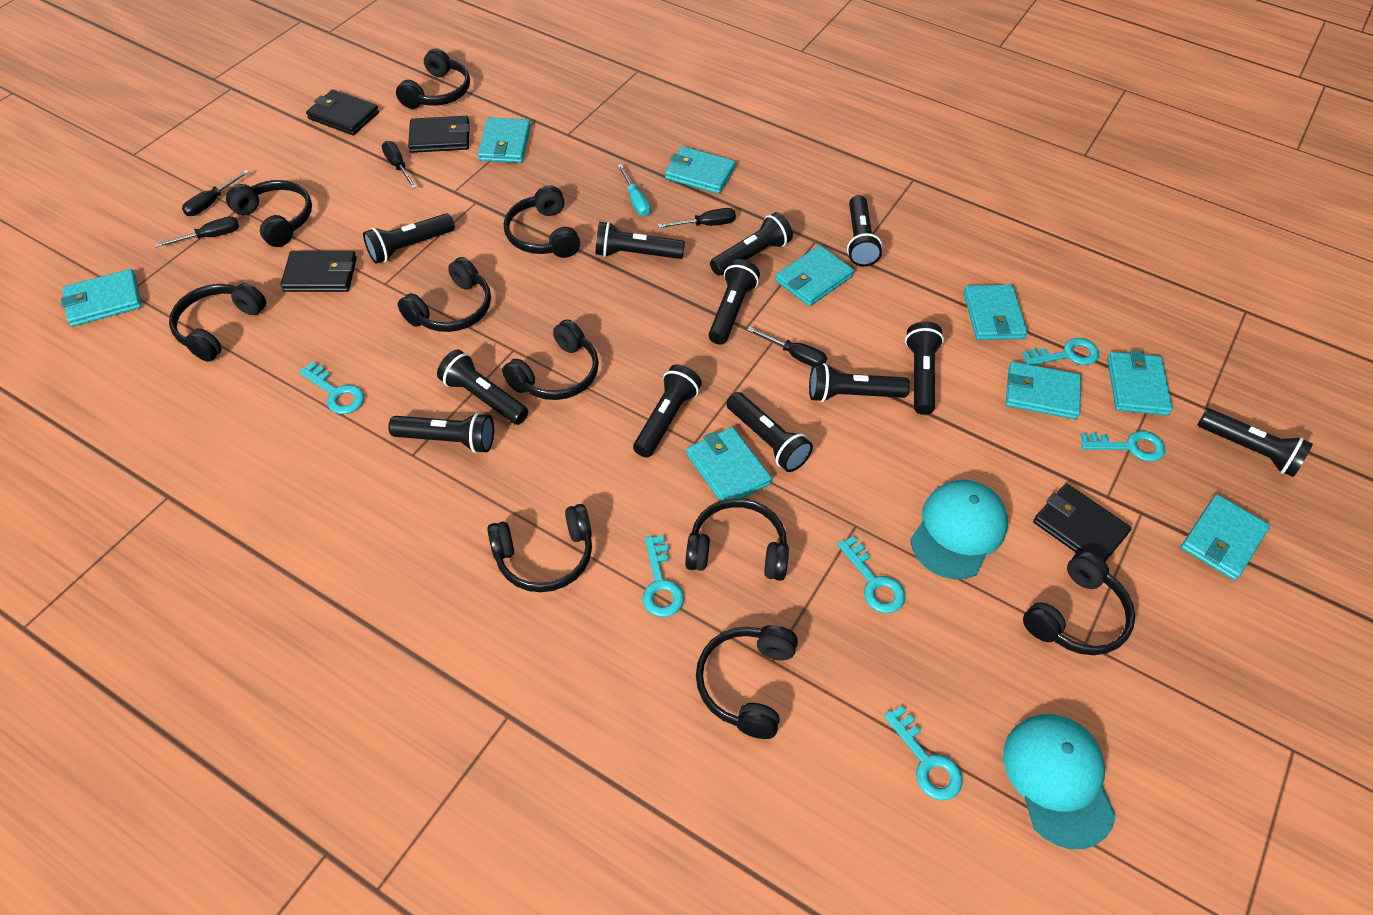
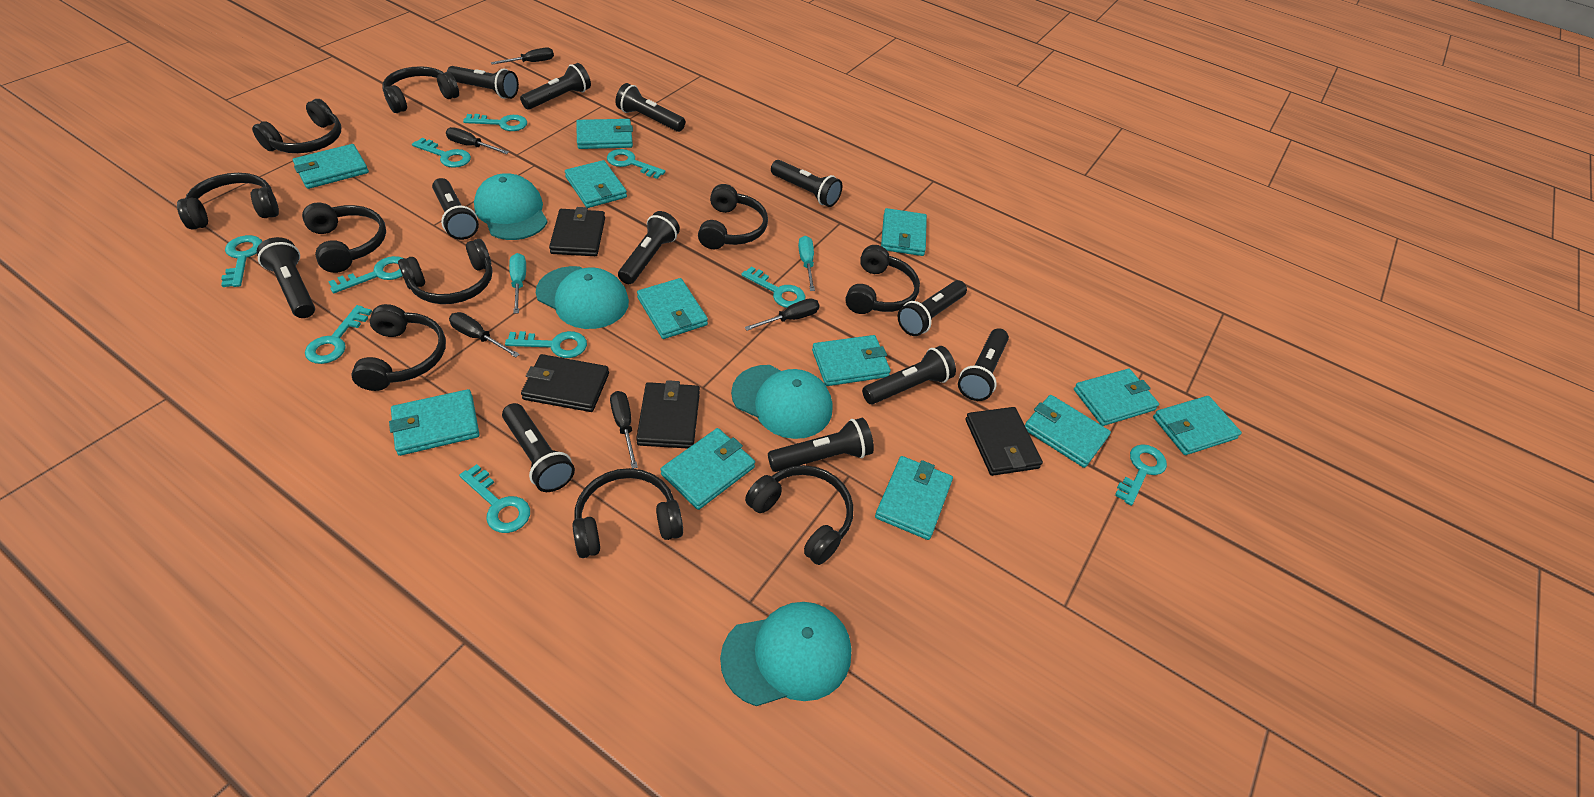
turquoise cap: 2 -> 4
turquoise key: 6 -> 10
turquoise screwdriver: 1 -> 2
turquoise wallet: 9 -> 12

